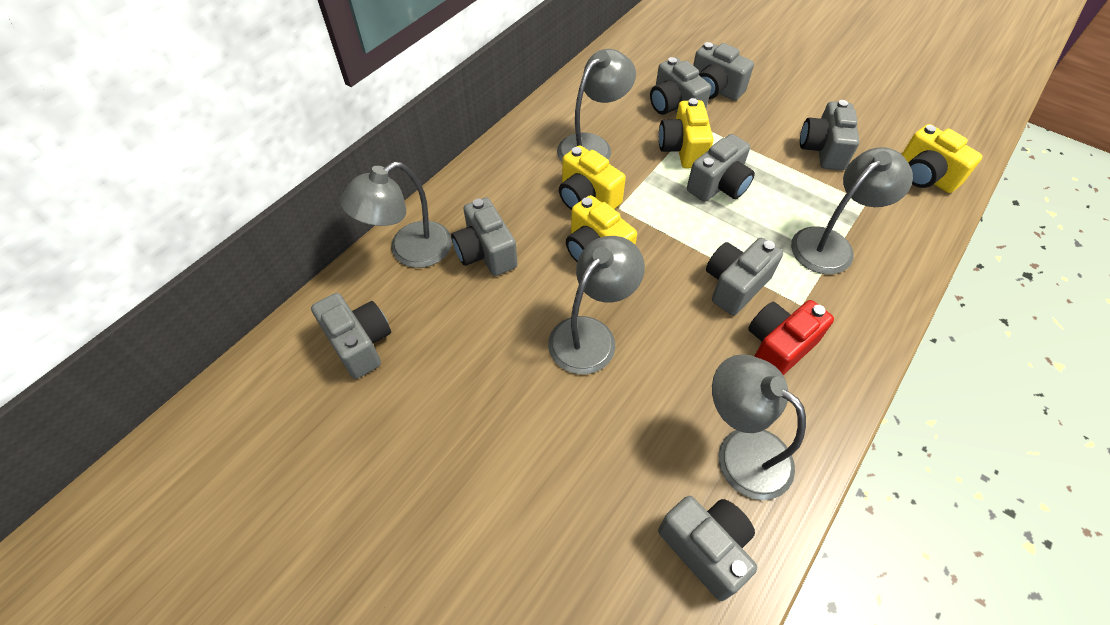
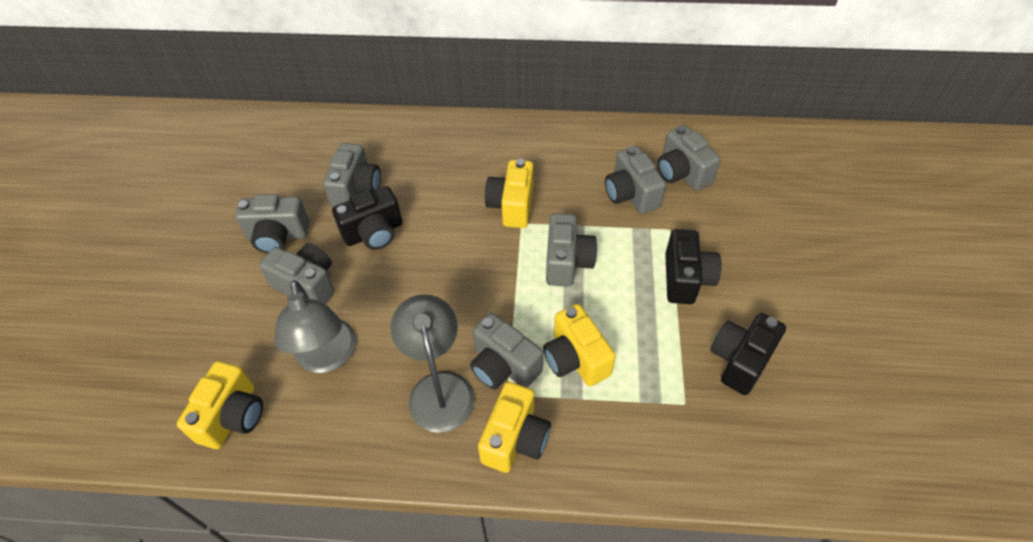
black camera: 0 -> 3
grey camera: 8 -> 7
grey lamp: 5 -> 2
red camera: 1 -> 0

